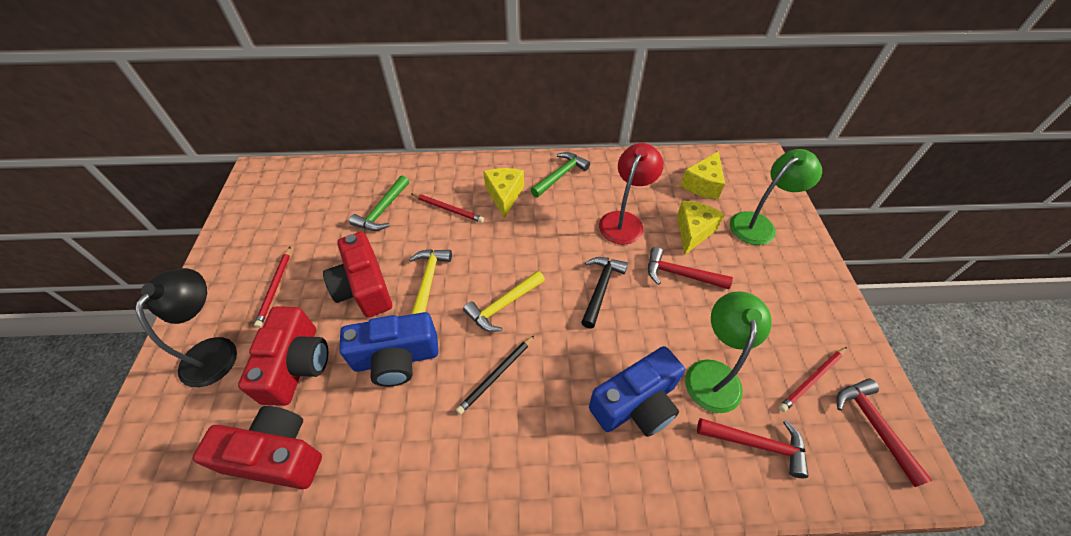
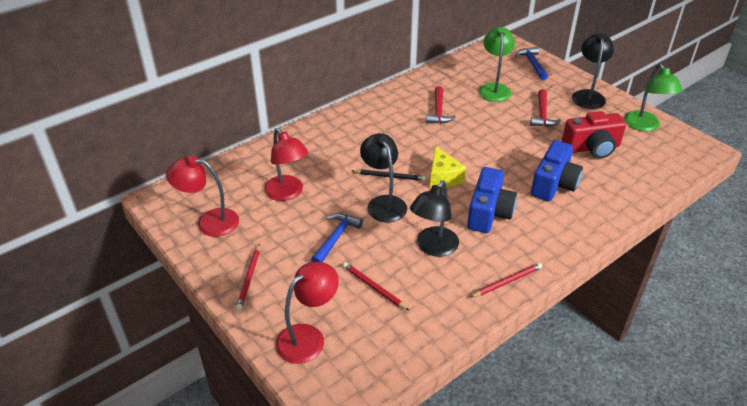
black hammer: 1 -> 0
black lamp: 1 -> 3
blue hammer: 0 -> 2
green hammer: 2 -> 0
red camera: 3 -> 1
red hammer: 3 -> 2
red lamp: 1 -> 3
yellow cheese: 3 -> 1
yellow hammer: 2 -> 0

